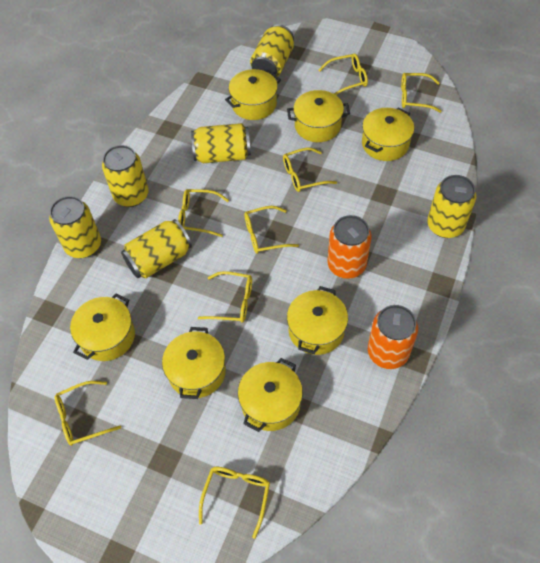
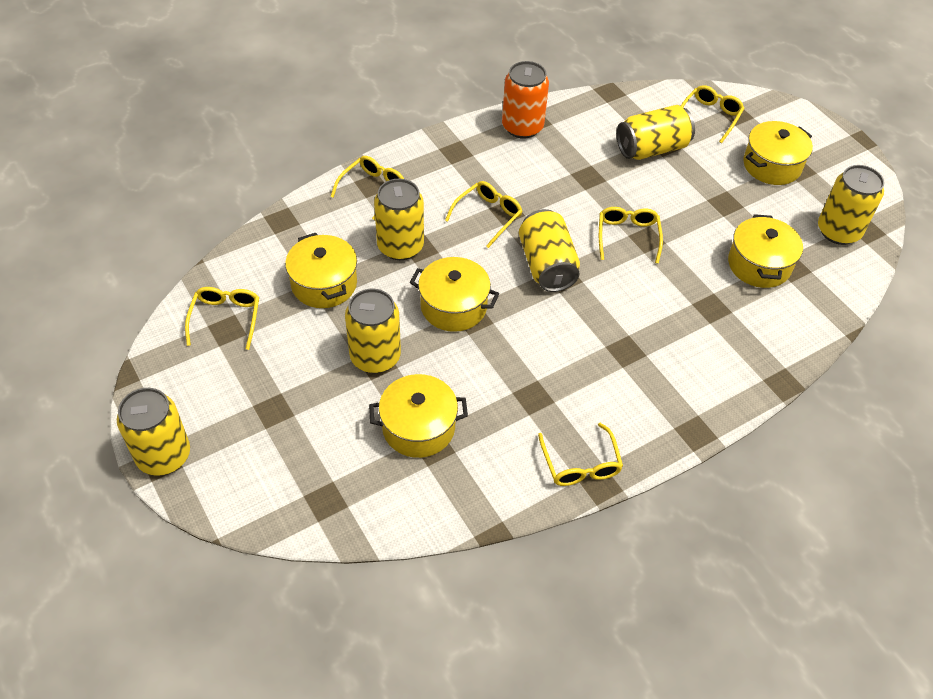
orange can: 2 -> 1
yellow glasses: 8 -> 6
yellow pot: 7 -> 5

